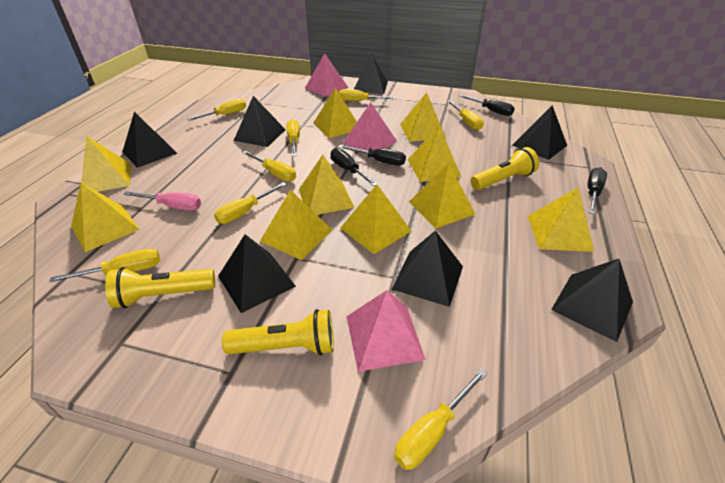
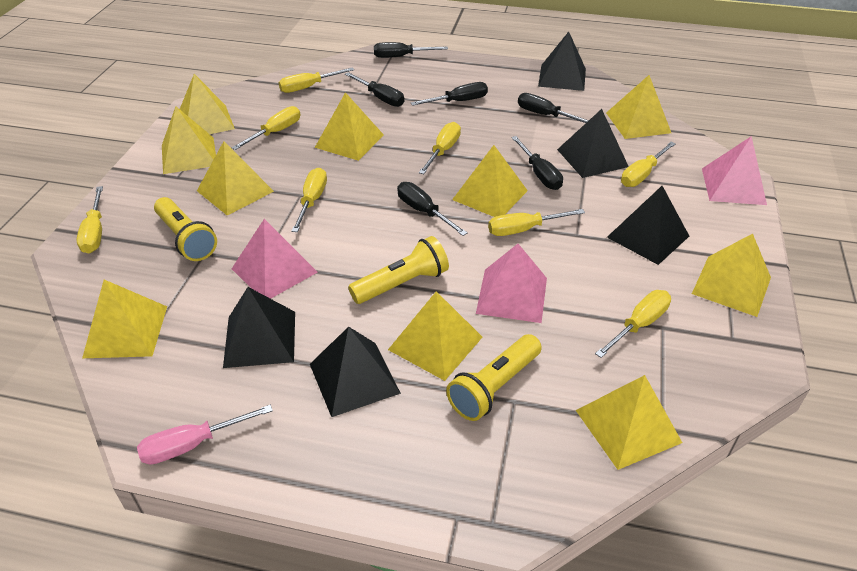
black pyramid: 7 -> 5
black screwdriver: 4 -> 6

